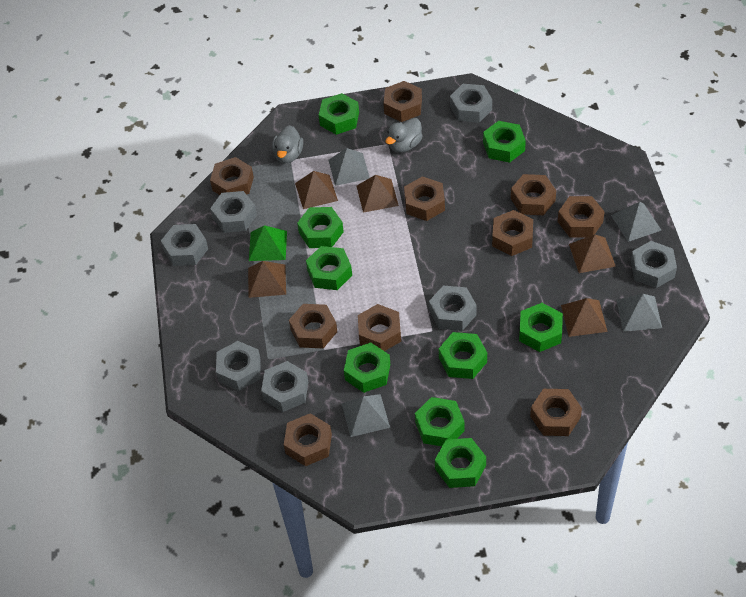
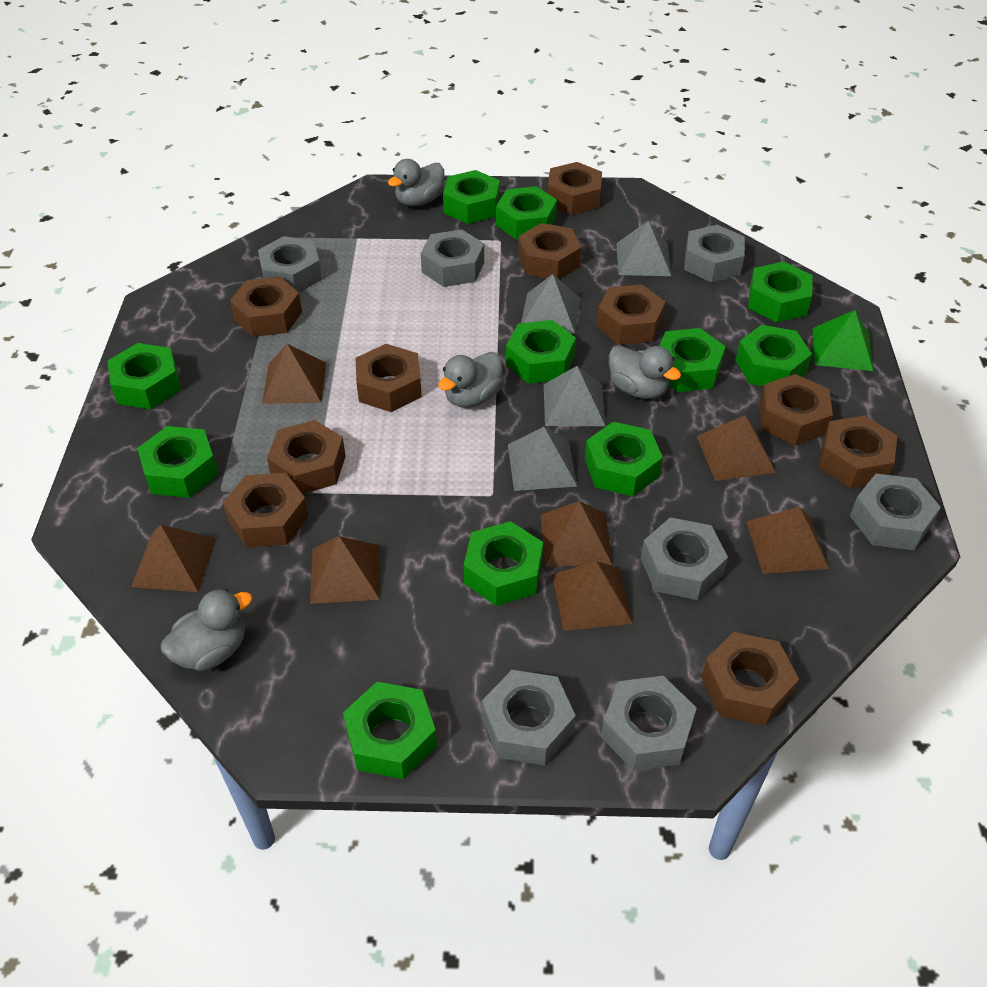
brown pyramid: 5 -> 7
green nut: 9 -> 11
grey duck: 2 -> 4

